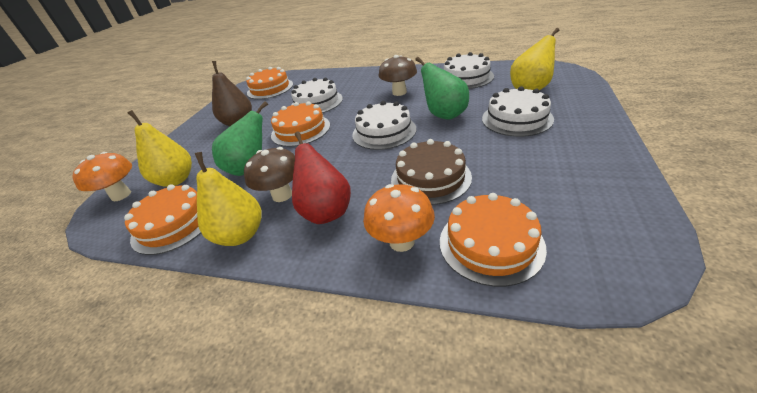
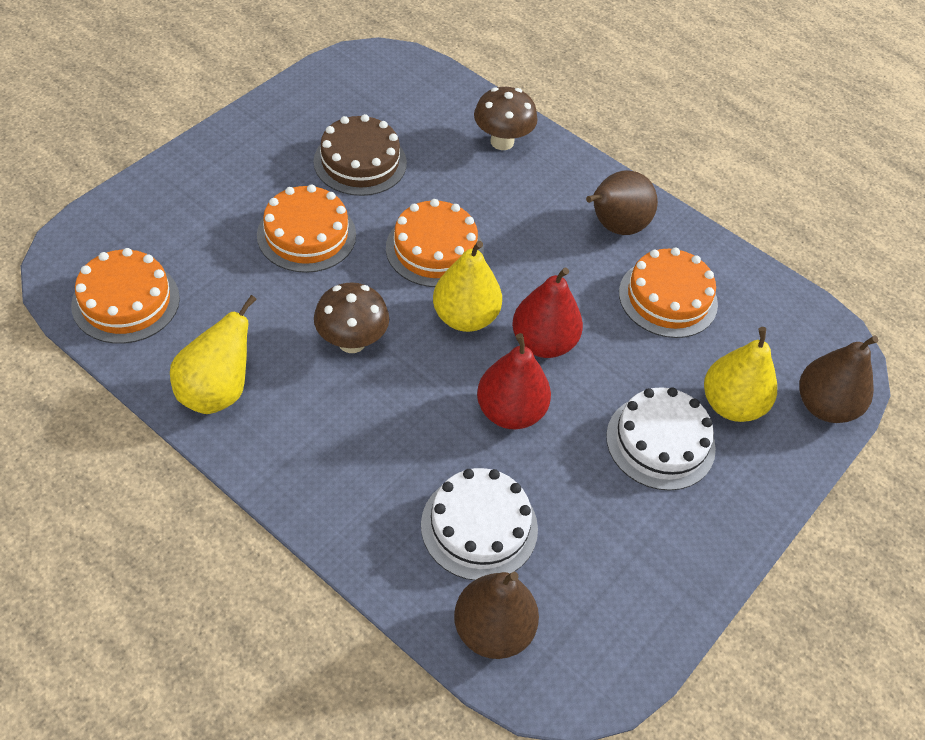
brown pear: 1 -> 3
green pear: 2 -> 0
orange mushroom: 2 -> 0
red pear: 1 -> 2
white cake: 4 -> 2

